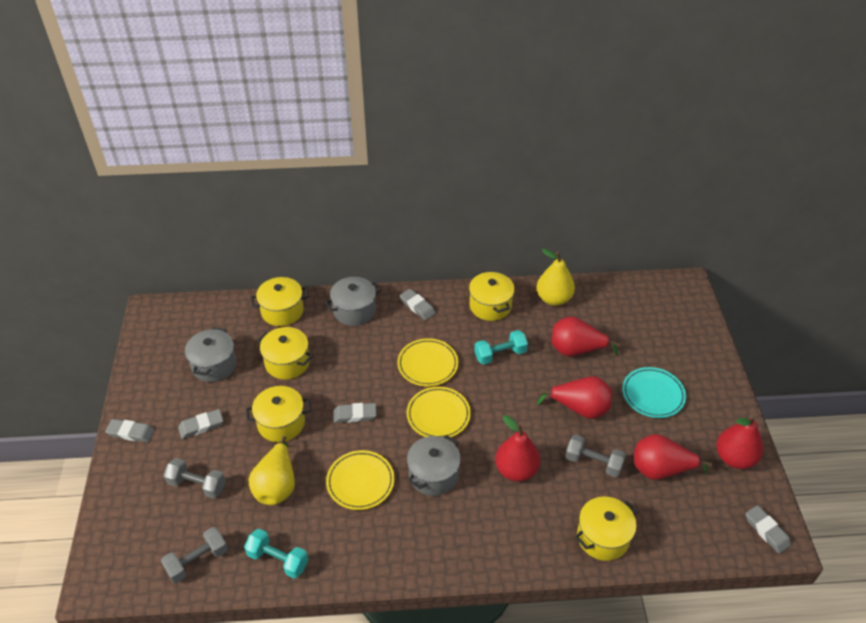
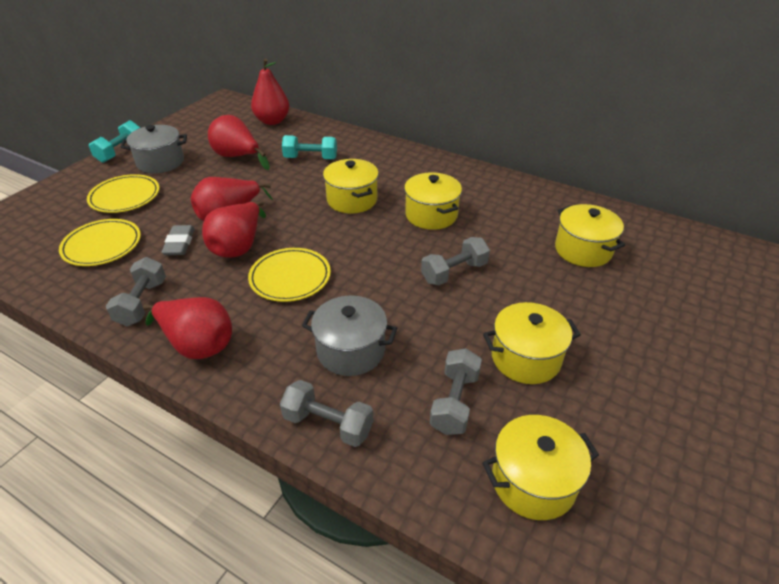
grey dumbbell: 3 -> 4
grey eraser: 5 -> 1
grey pot: 3 -> 2
turquoise plate: 1 -> 0
yellow pear: 2 -> 0

